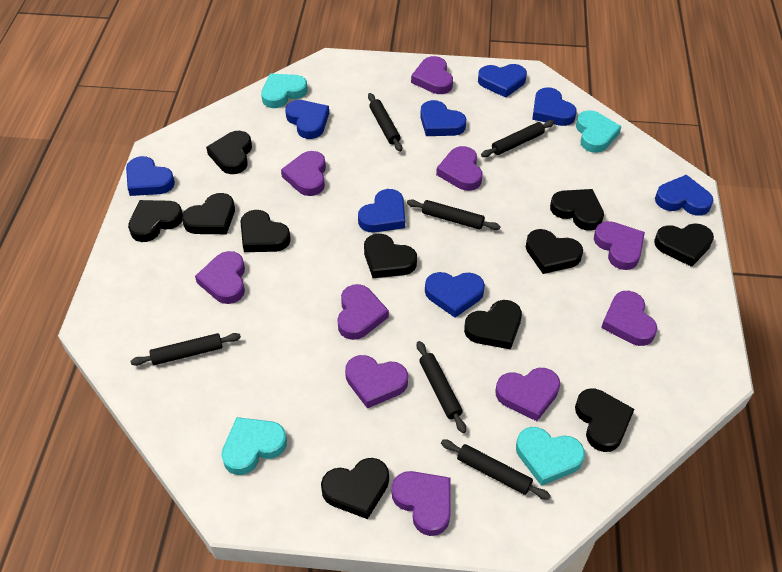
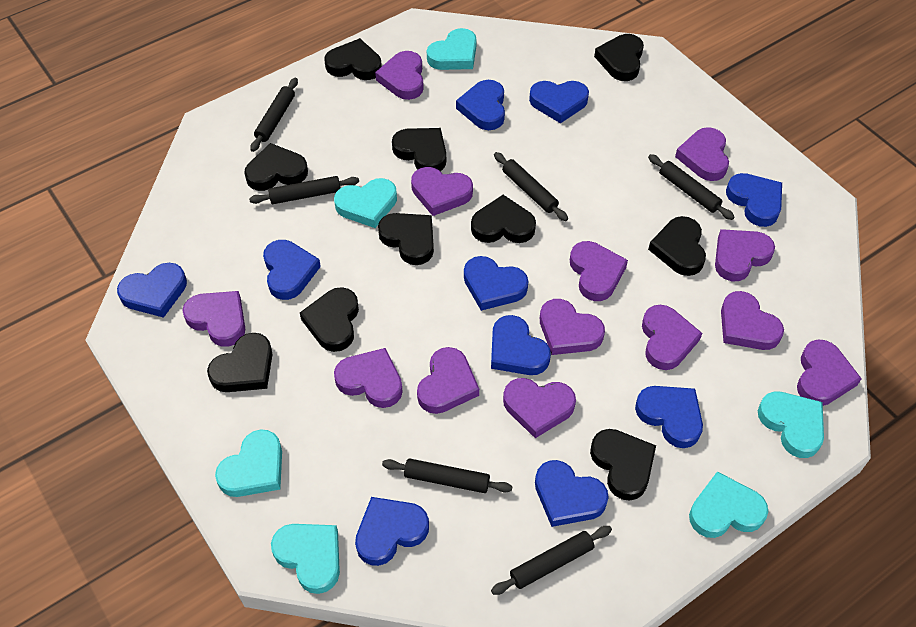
black heart: 11 -> 10
blue heart: 8 -> 10
purple heart: 10 -> 13
turquoise heart: 4 -> 6

